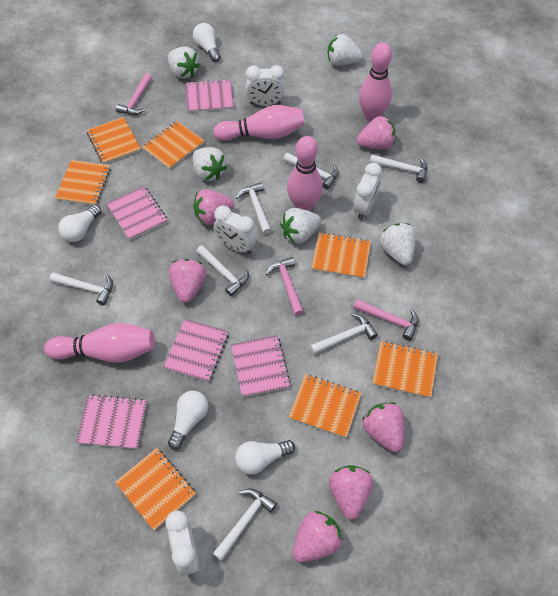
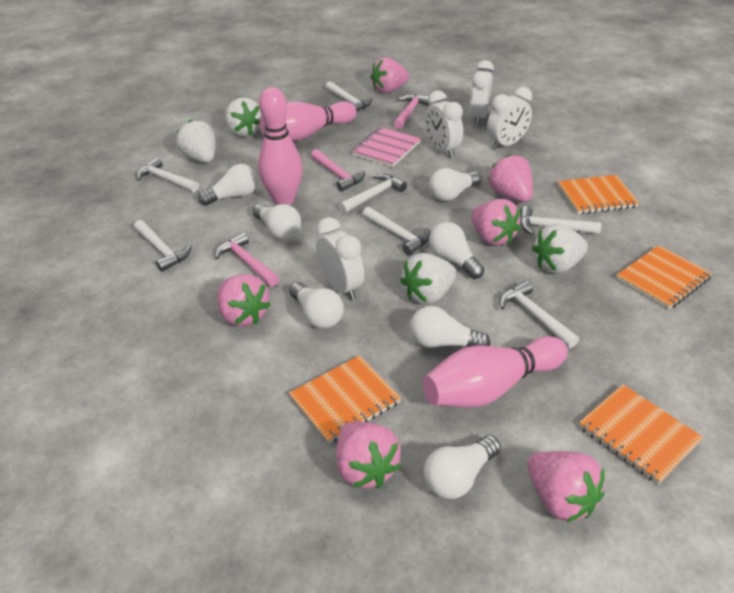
orange notebook: 7 -> 4
pink bowling pin: 4 -> 3
pink notebook: 5 -> 1
white light bulb: 4 -> 7
white strawberry: 5 -> 4

